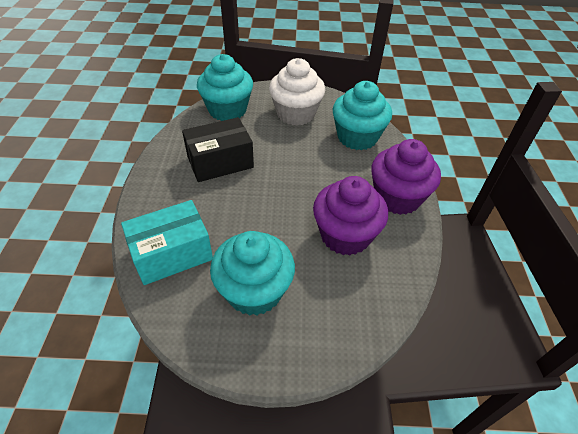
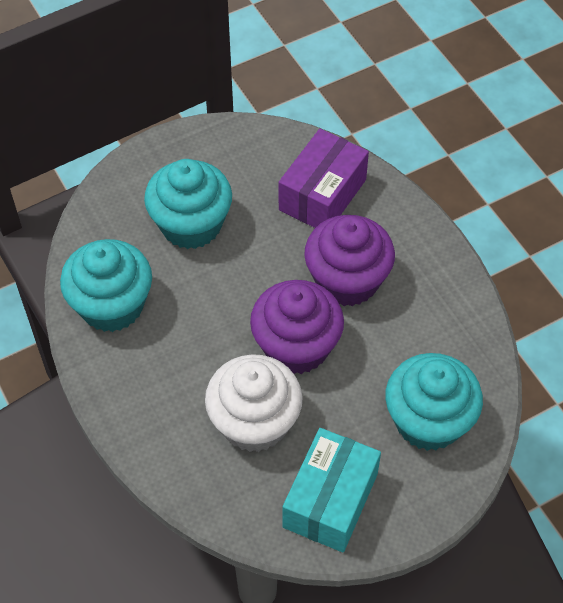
black box: 1 -> 0
purple box: 0 -> 1

